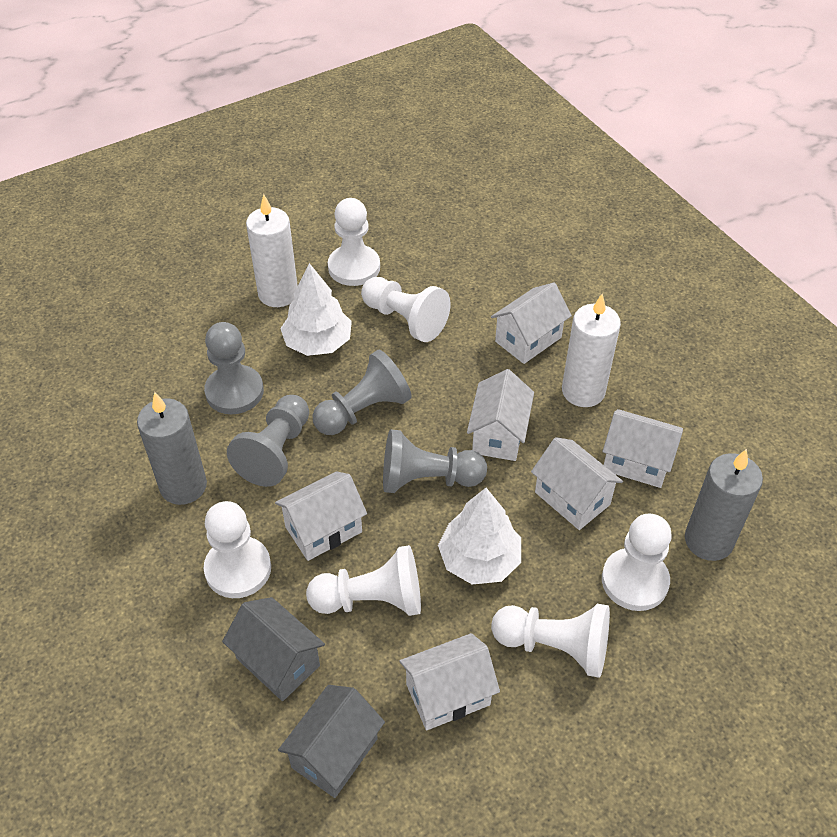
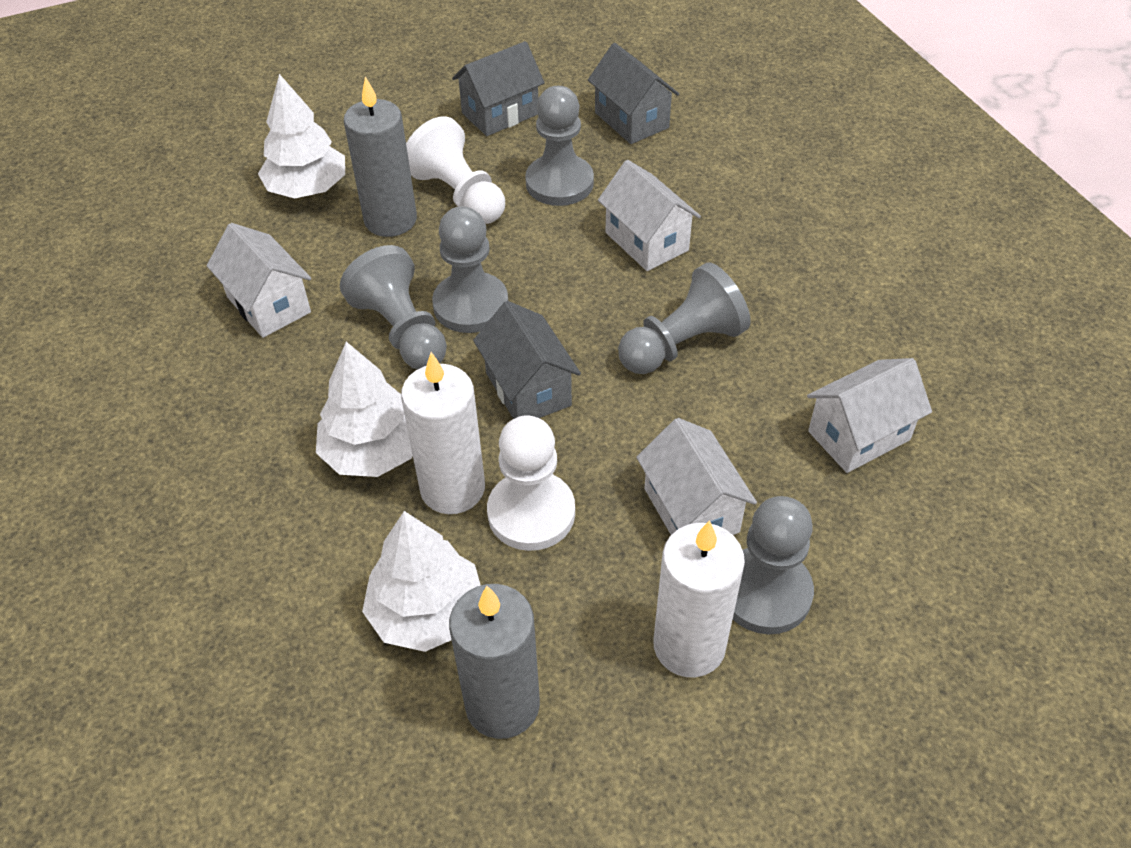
grey house: 2 -> 3
grey pawn: 4 -> 5
white house: 6 -> 4
white pawn: 6 -> 2
white tree: 2 -> 3

